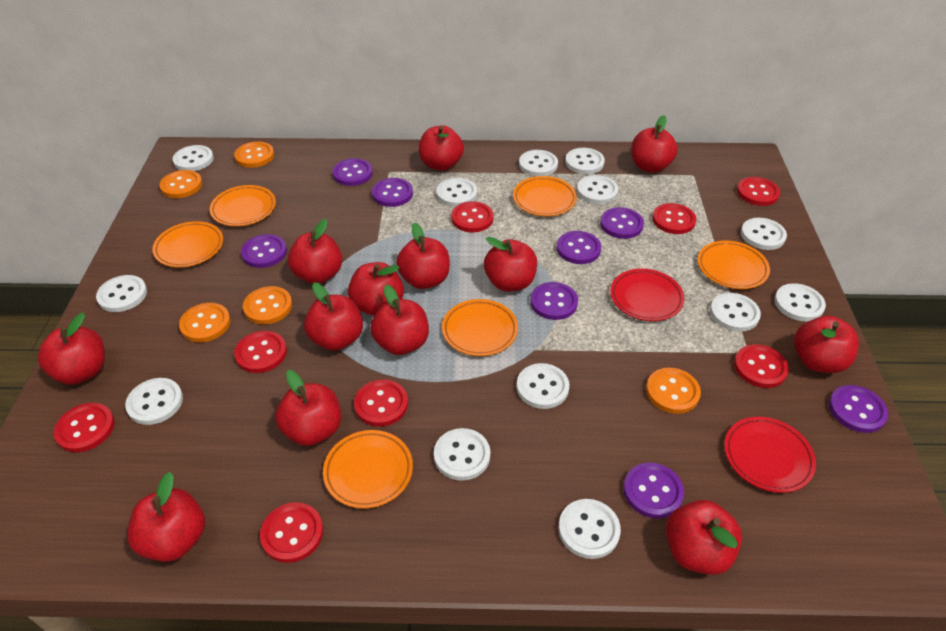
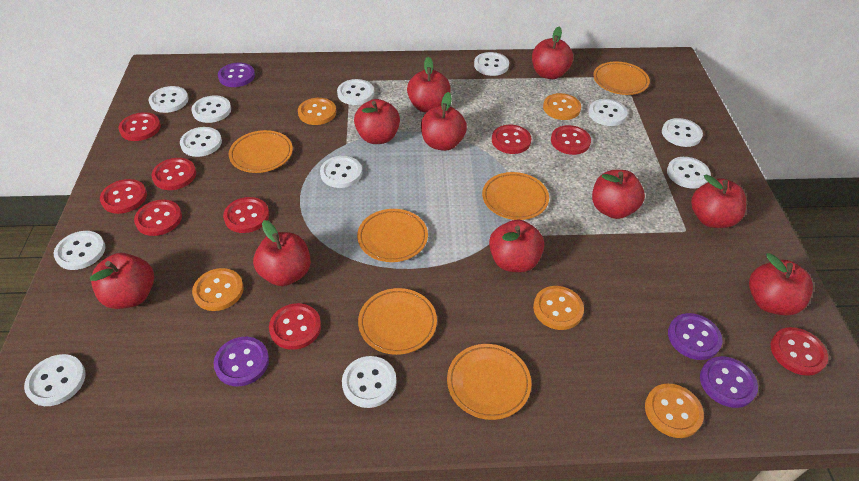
purple button: 8 -> 4
red apple: 13 -> 10
red button: 8 -> 9
red plate: 2 -> 0
white button: 13 -> 12

